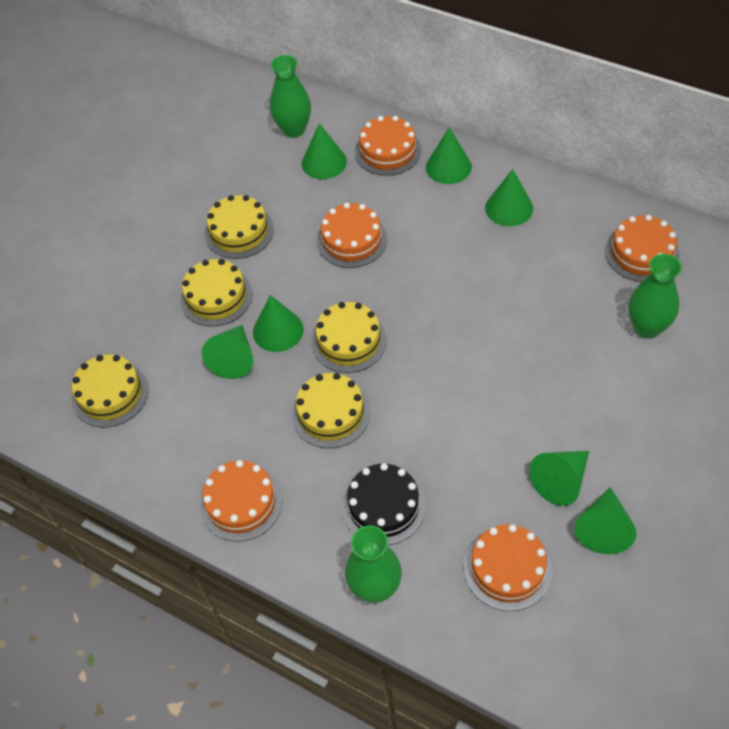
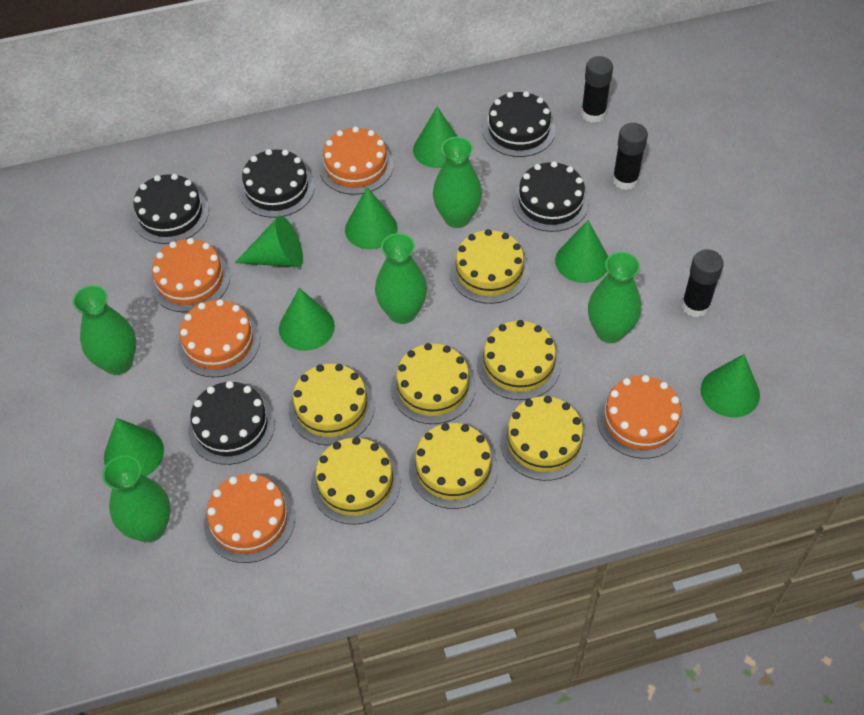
black cake: 1 -> 5
black glue stick: 0 -> 3
green vase: 3 -> 5
yellow cake: 5 -> 7

